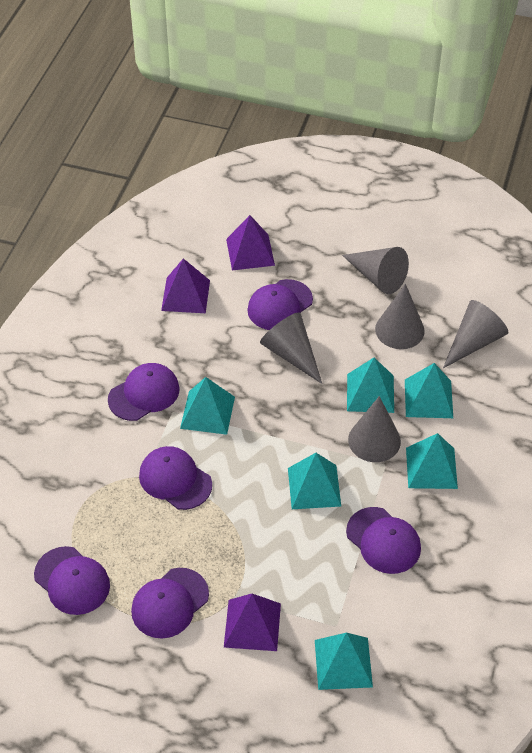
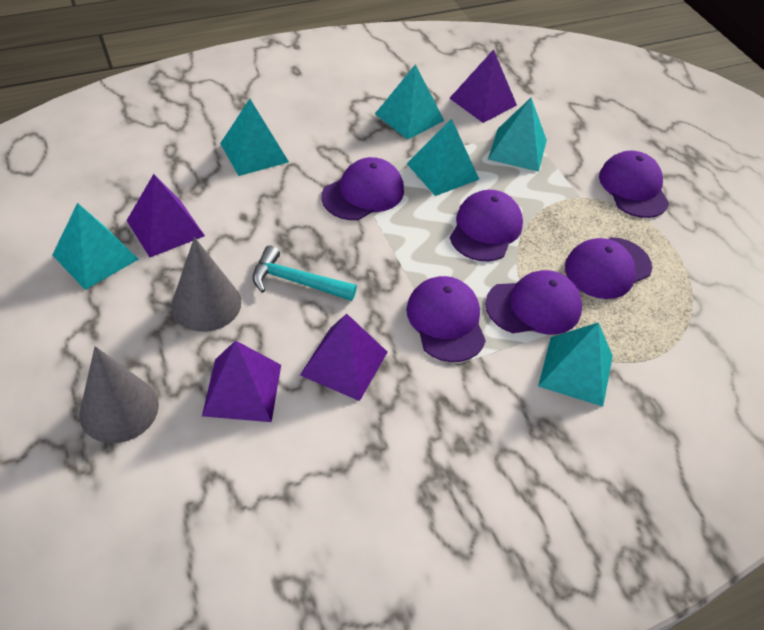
grey cone: 5 -> 2
purple pyramid: 3 -> 4
turquoise hammer: 0 -> 1

